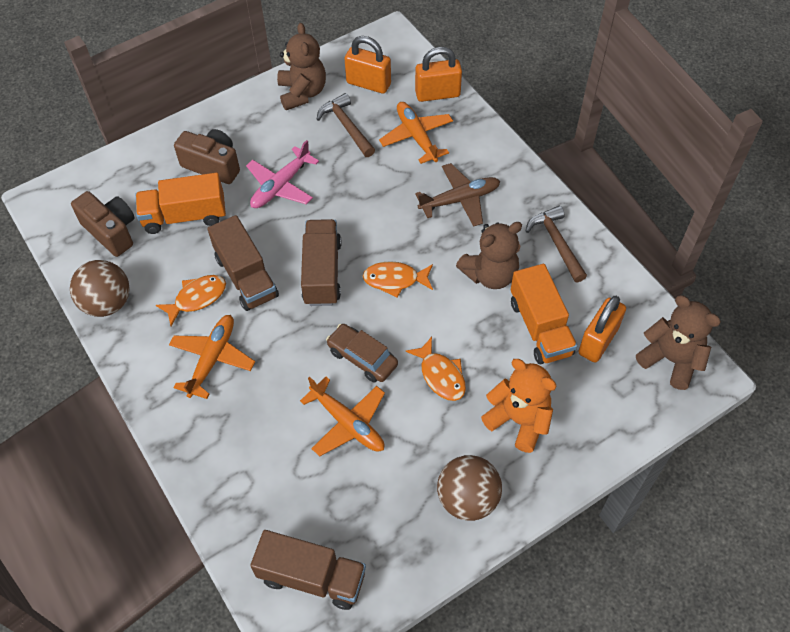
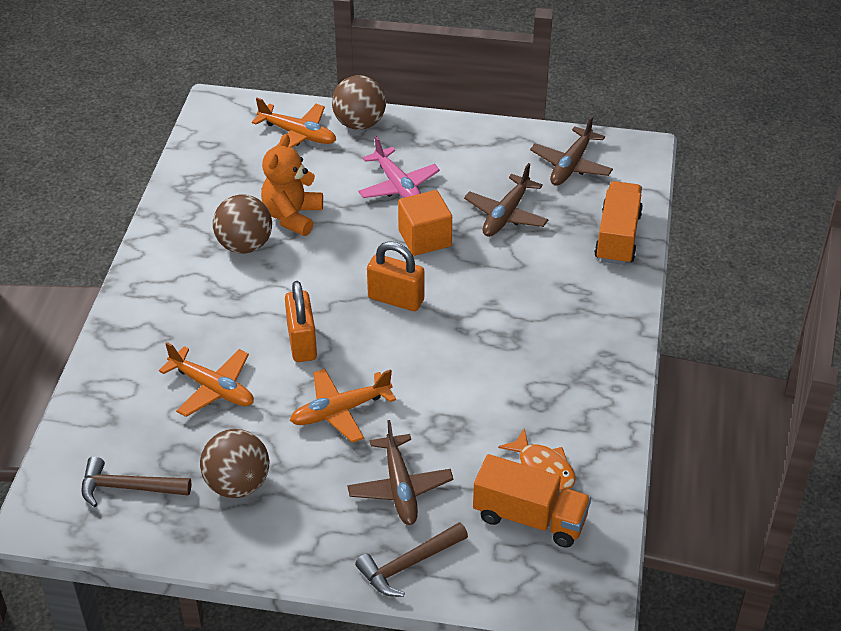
brown ball: 2 -> 3
brown camera: 2 -> 0
brown car: 1 -> 0
brown plane: 1 -> 3
brown teddy bear: 3 -> 0
brown truck: 3 -> 0
orange cube: 0 -> 1
orange fish: 3 -> 1
orange padlock: 3 -> 2

